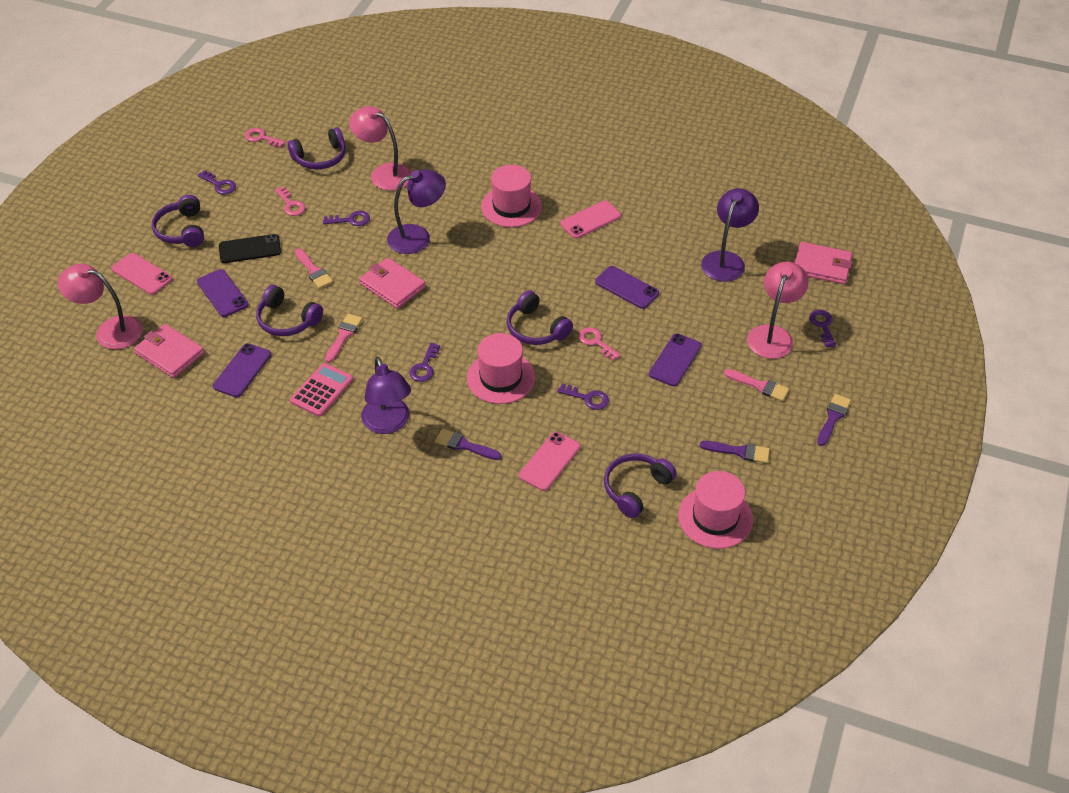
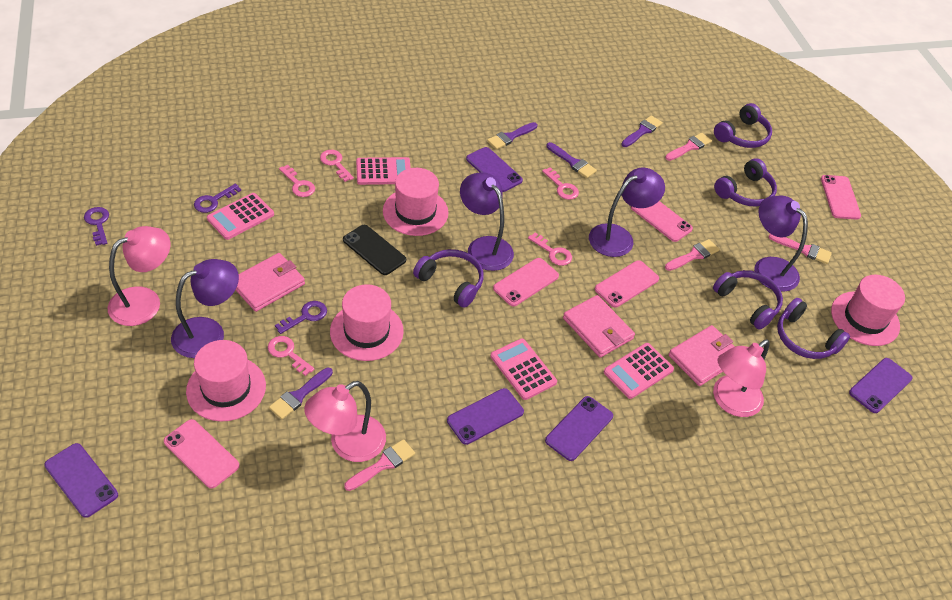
pink brush: 3 -> 4
pink calculator: 1 -> 4
pink hat: 3 -> 4
pink key: 3 -> 5
pink phone: 3 -> 5
purple brush: 3 -> 4
purple key: 5 -> 3
purple lamp: 3 -> 4
purple phone: 4 -> 5

